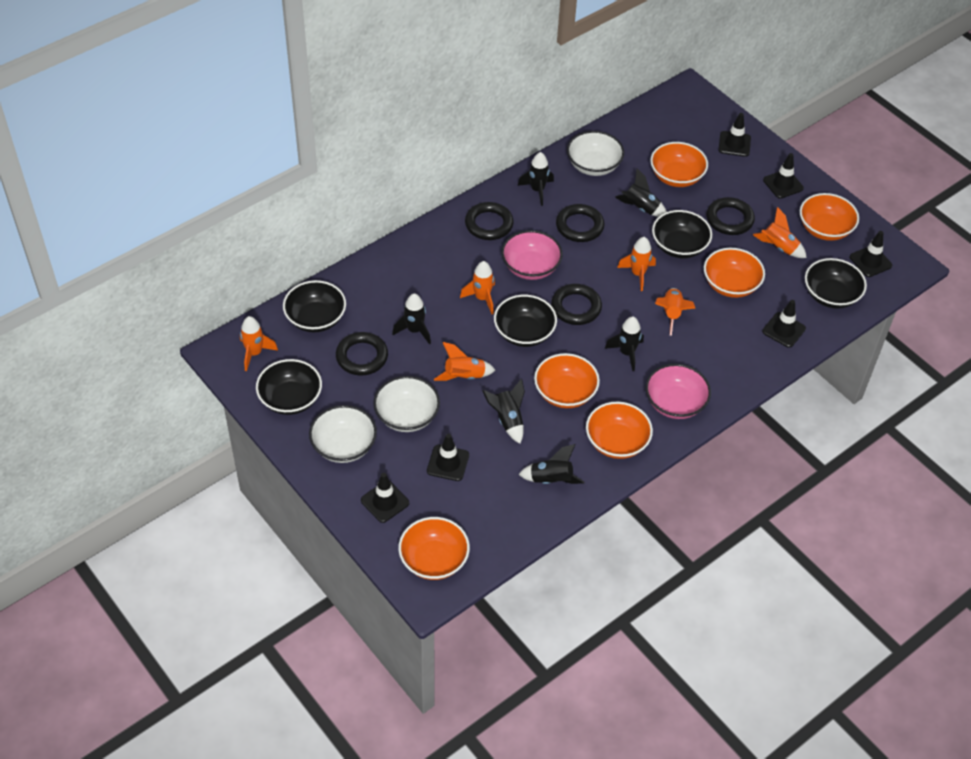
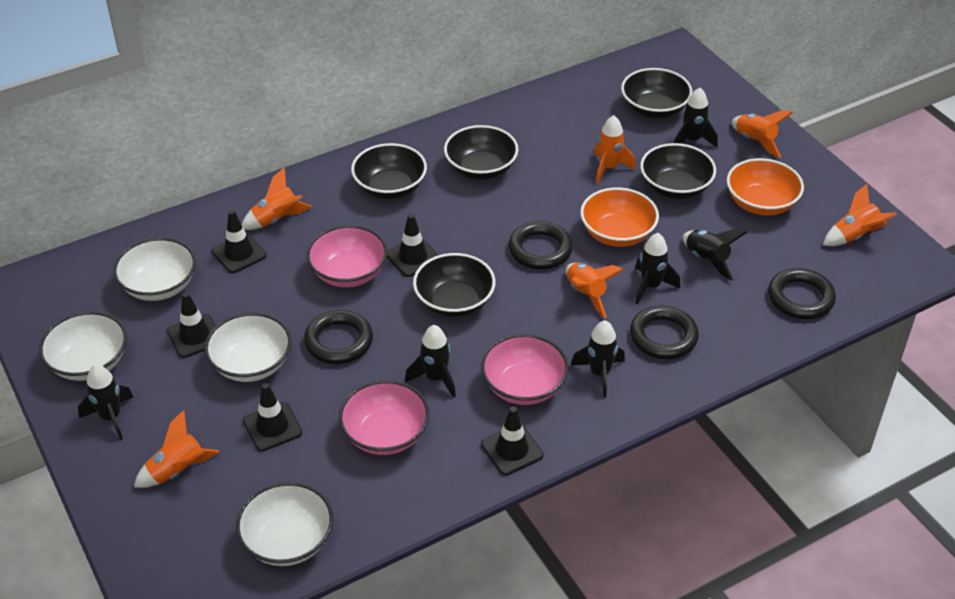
black ring: 5 -> 4
black traffic cone: 6 -> 5
orange bowl: 6 -> 2
pink bowl: 2 -> 3
white bowl: 3 -> 4

